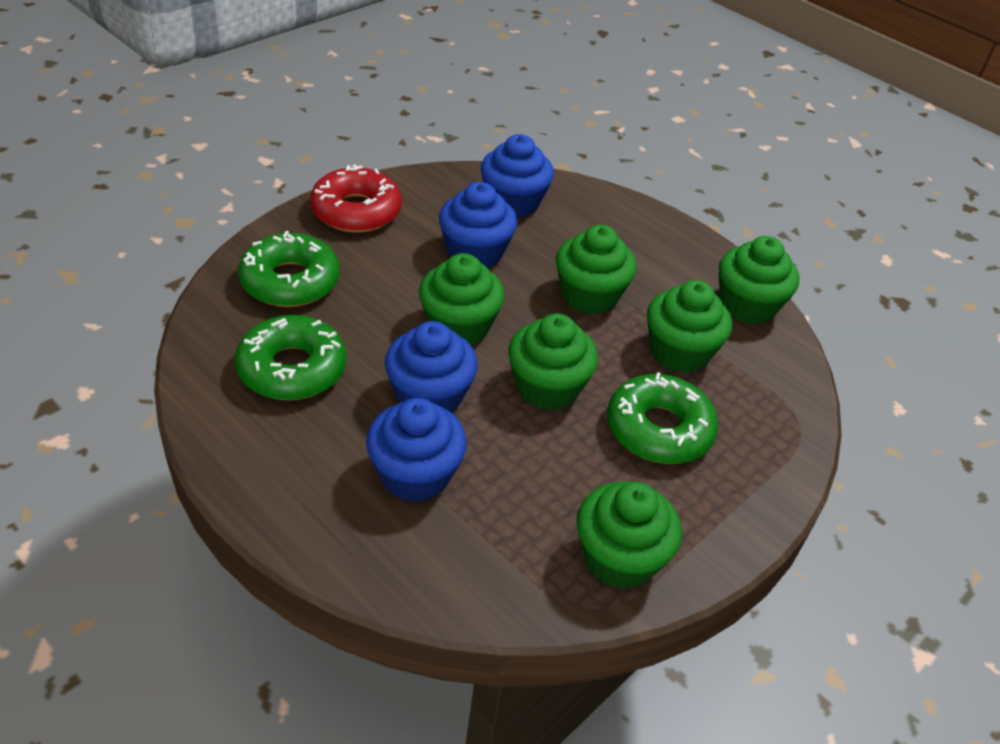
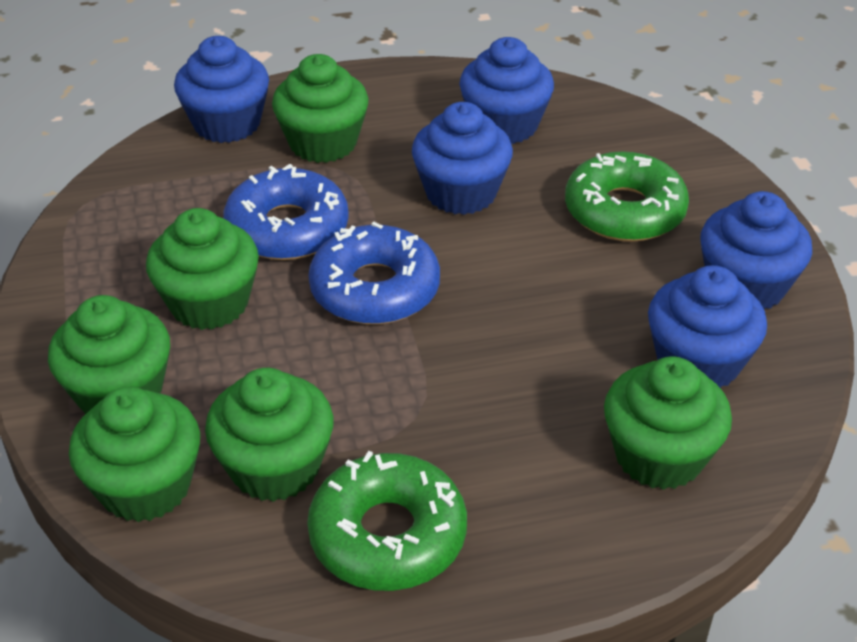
blue cupcake: 4 -> 5
blue donut: 0 -> 2
green donut: 3 -> 2
red donut: 1 -> 0

